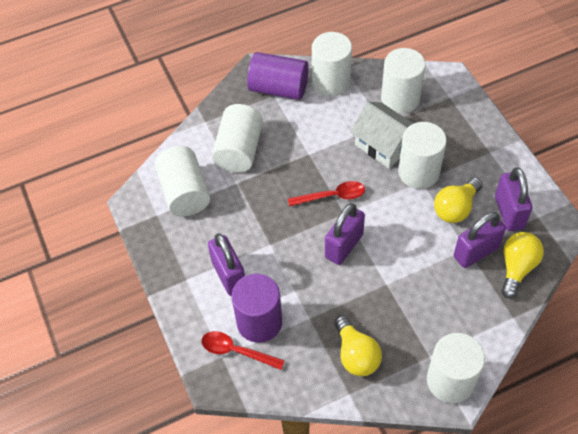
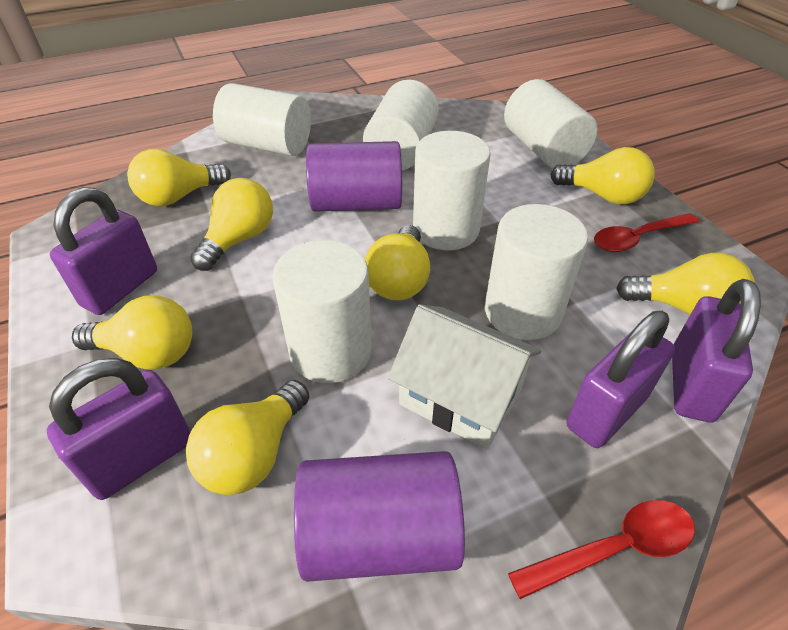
yellow light bulb: 3 -> 7

